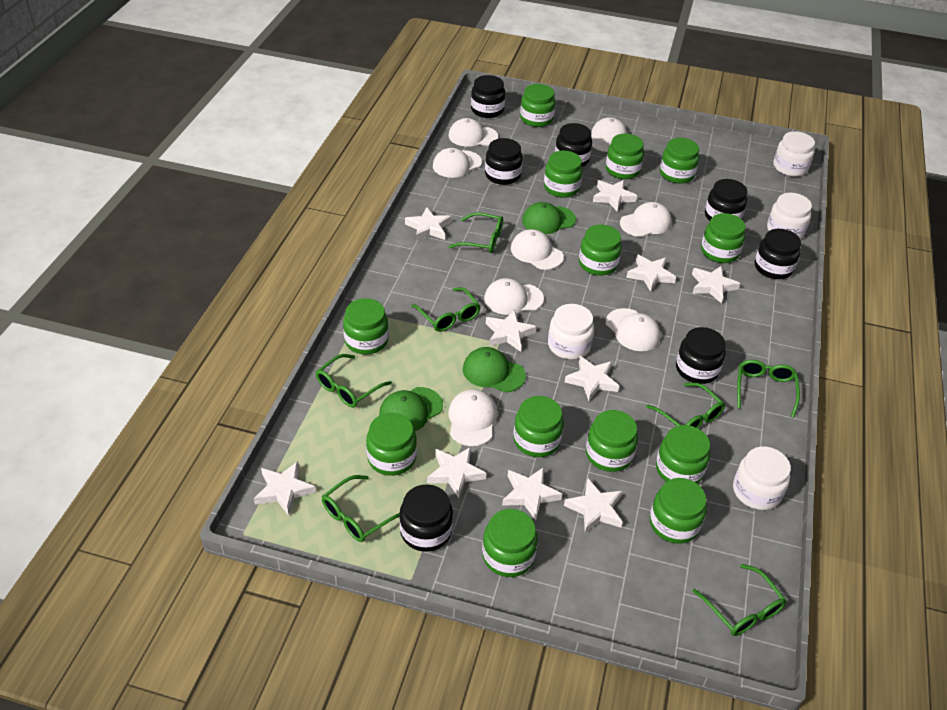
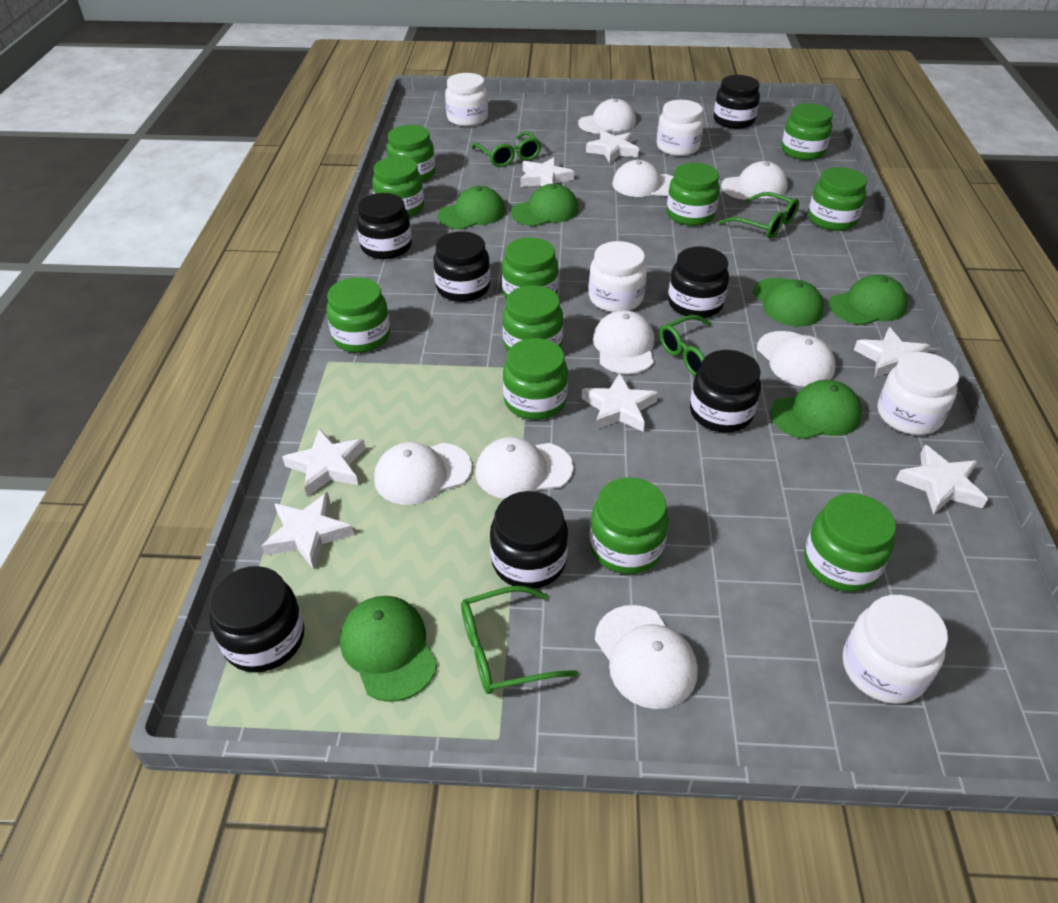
green cap: 3 -> 6
green glasses: 7 -> 4
green jar: 13 -> 11
white jar: 4 -> 5
white star: 10 -> 7

